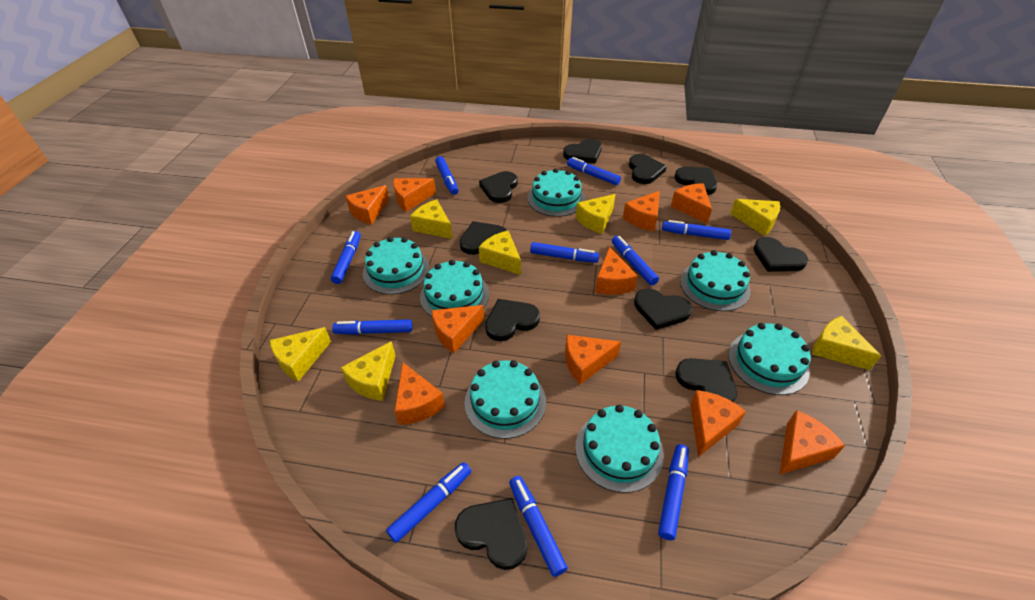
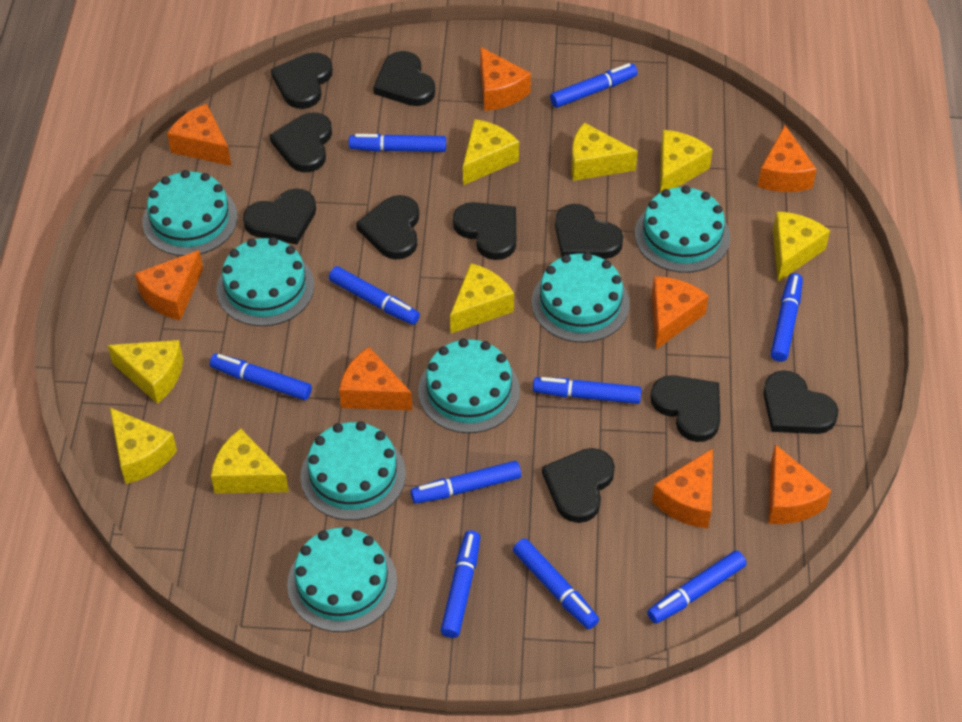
orange cheese: 10 -> 8
yellow cheese: 7 -> 8

